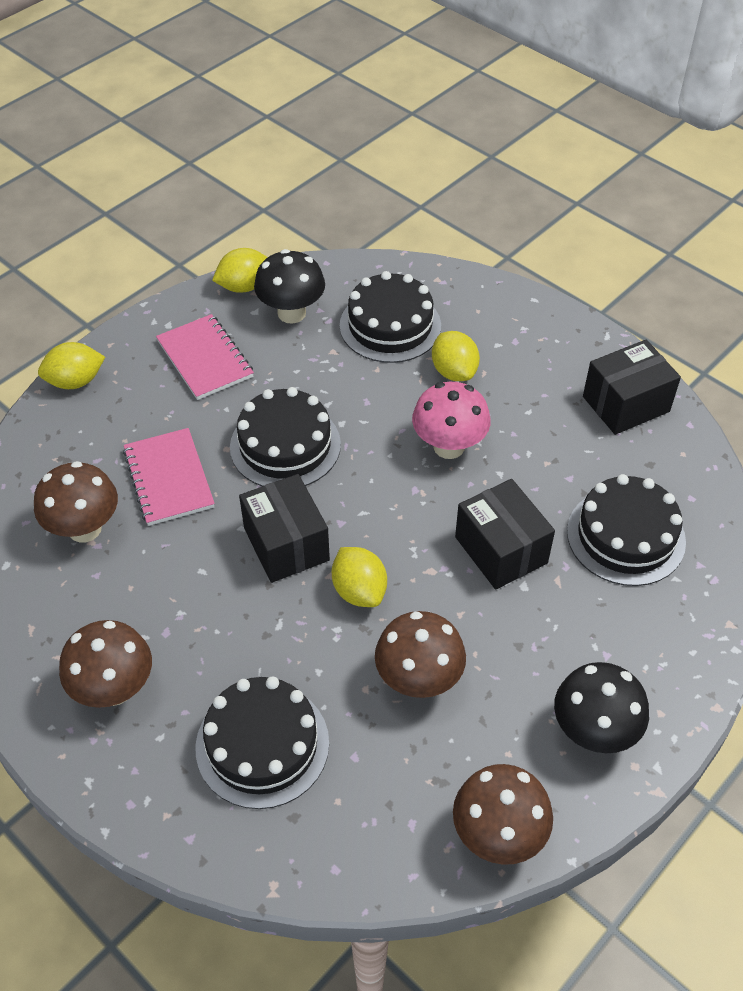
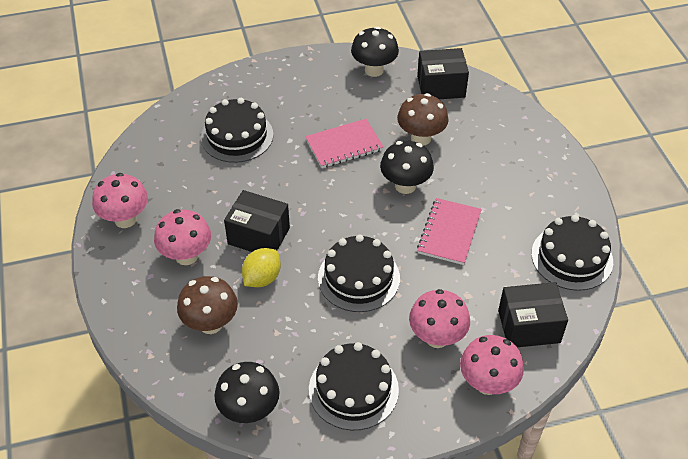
black mushroom: 2 -> 3
brown mushroom: 4 -> 2
pink mushroom: 1 -> 4
yellow lemon: 4 -> 1

